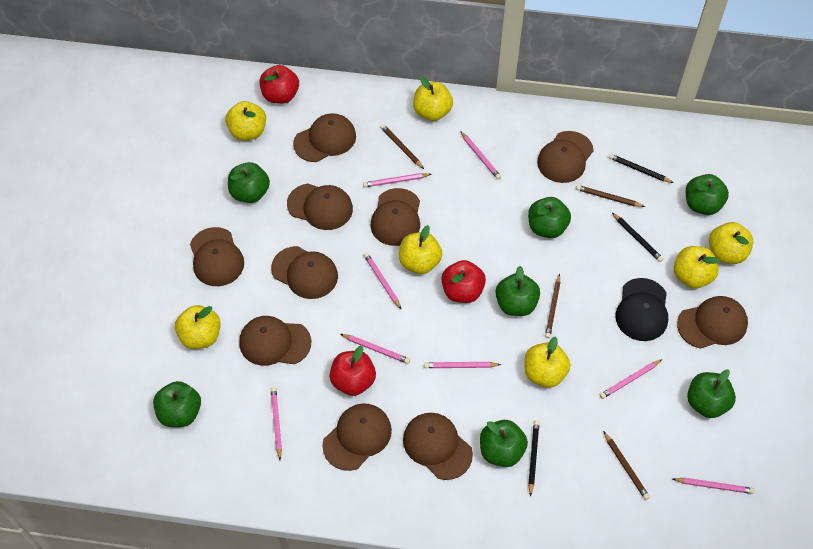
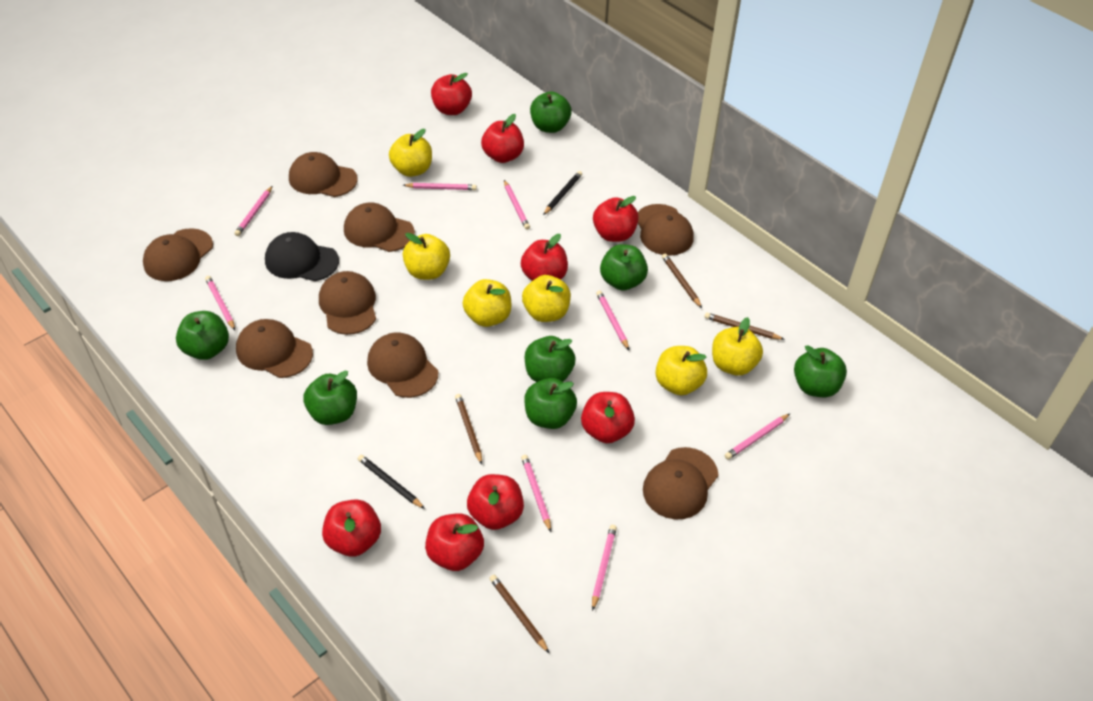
black pencil: 3 -> 2
brown cap: 10 -> 8
red apple: 3 -> 8
yellow apple: 7 -> 6

